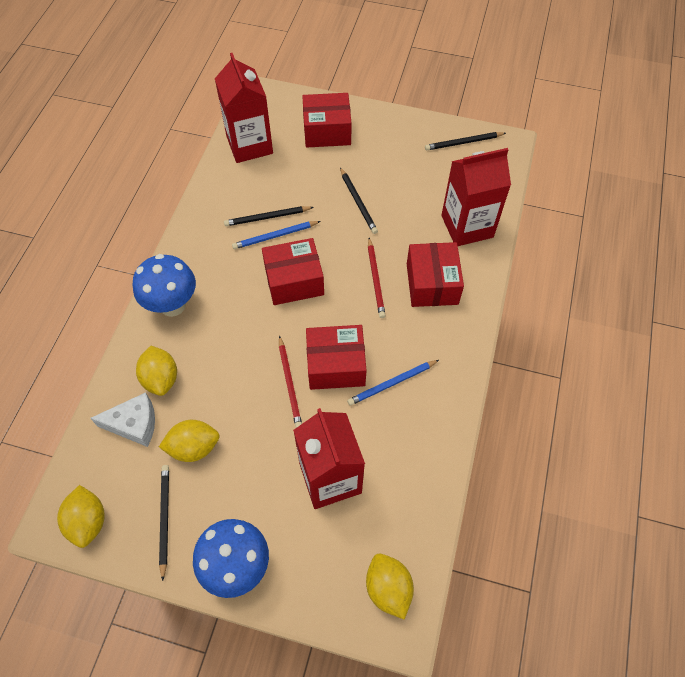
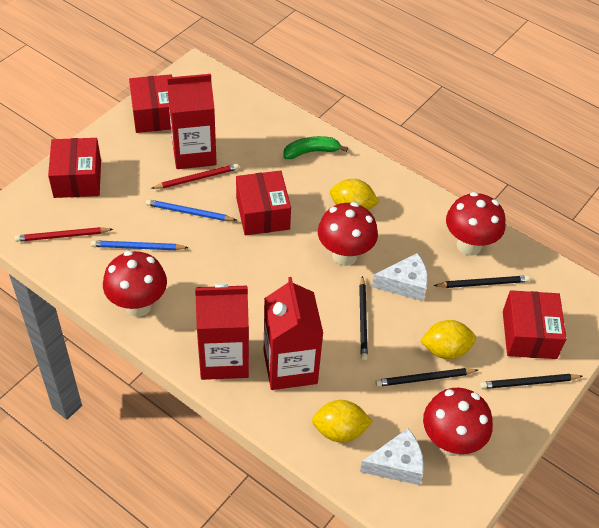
blue mushroom: 2 -> 0
green banana: 0 -> 1
red mushroom: 0 -> 4
white cheese: 1 -> 2
yellow lemon: 4 -> 3

